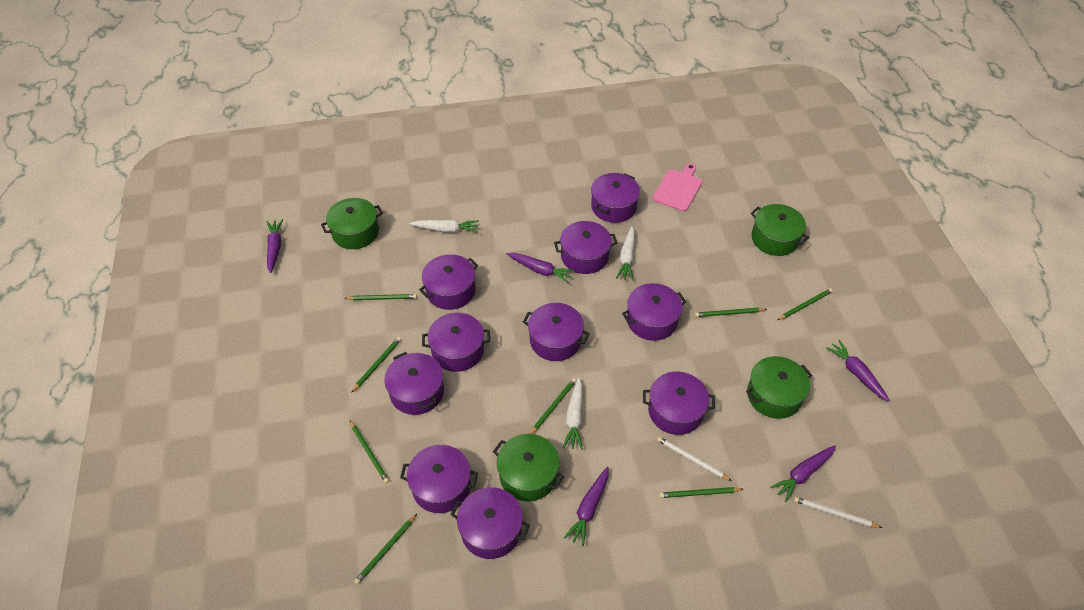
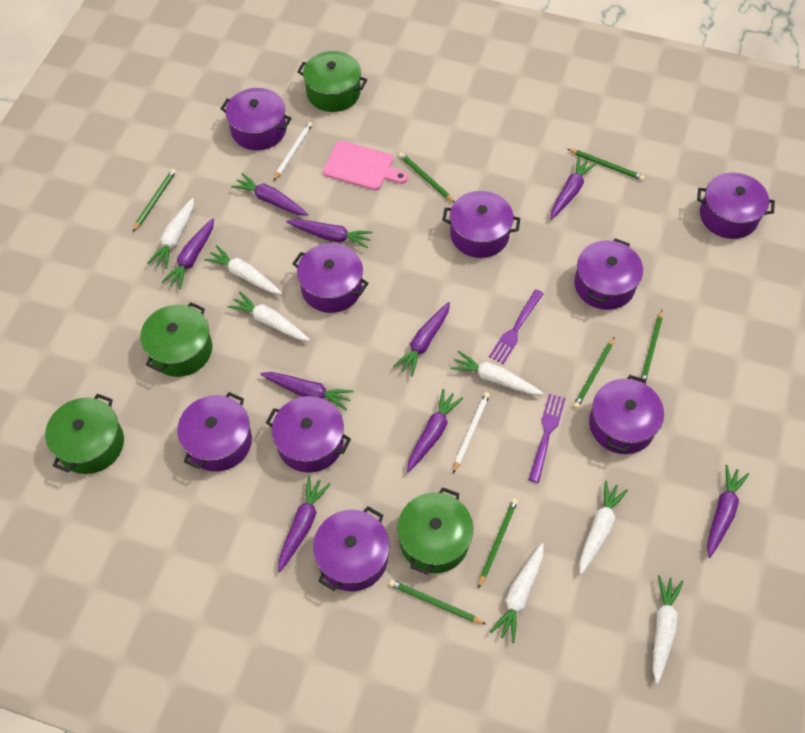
green pencil: 8 -> 7
purple carrot: 5 -> 9
purple fork: 0 -> 2
purple pot: 10 -> 9
white carrot: 3 -> 7

